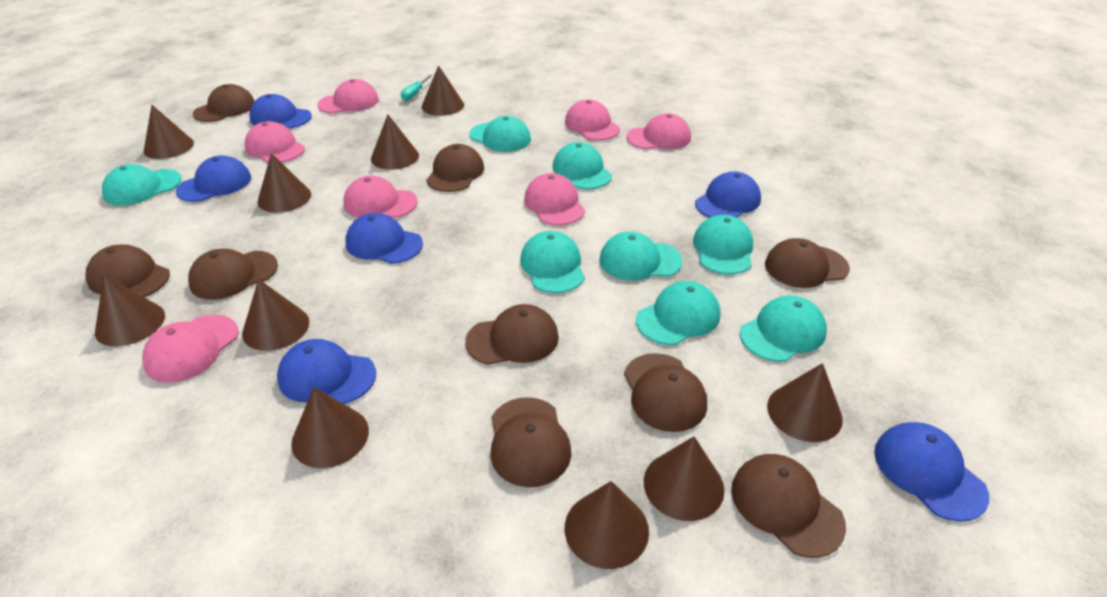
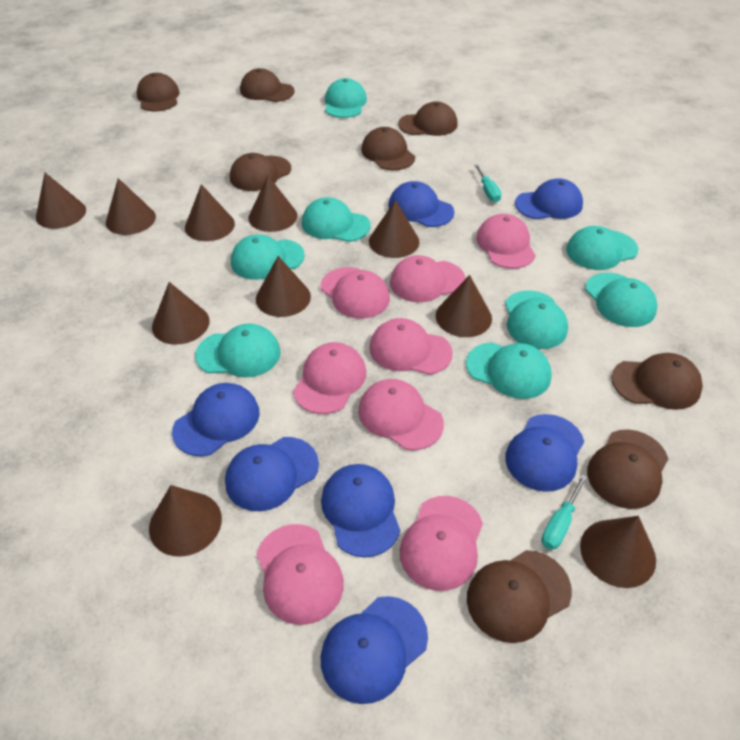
blue cap: 6 -> 7
brown cap: 9 -> 8
pink cap: 7 -> 8
turquoise screwdriver: 1 -> 2

